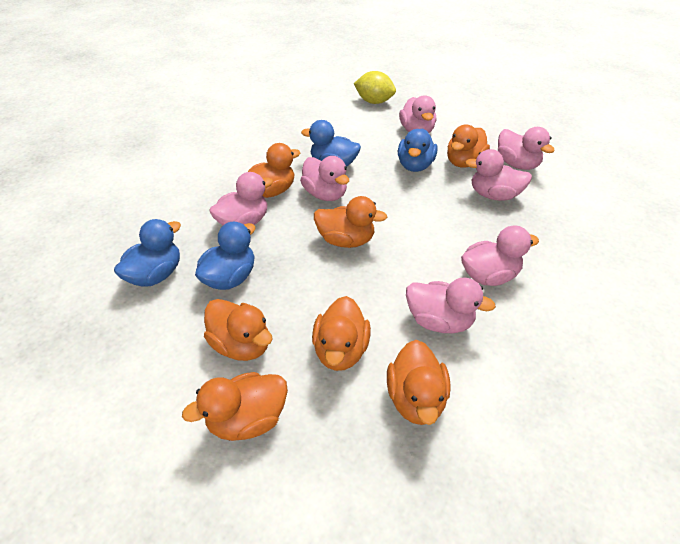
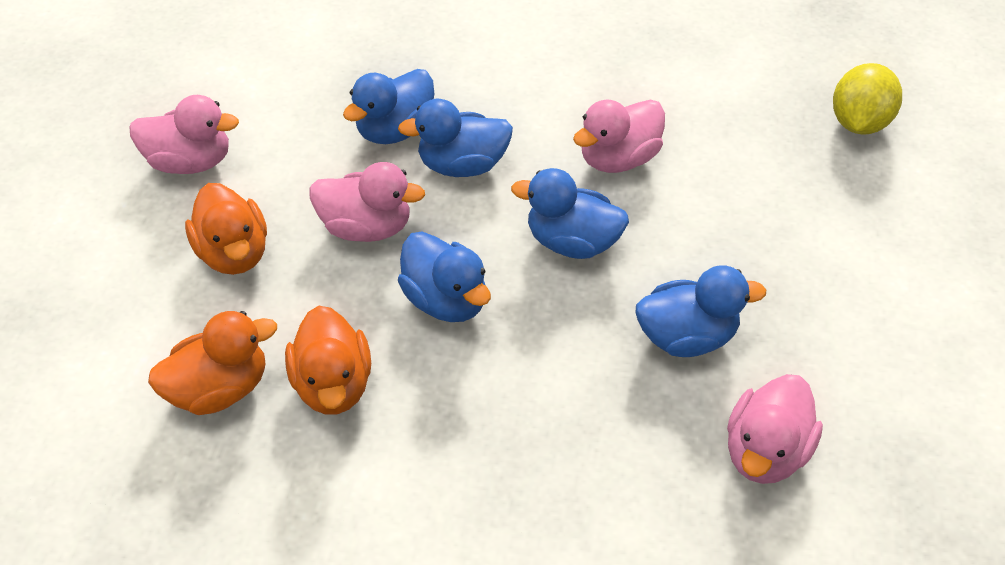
blue duck: 4 -> 5
orange duck: 7 -> 3
pink duck: 7 -> 4

